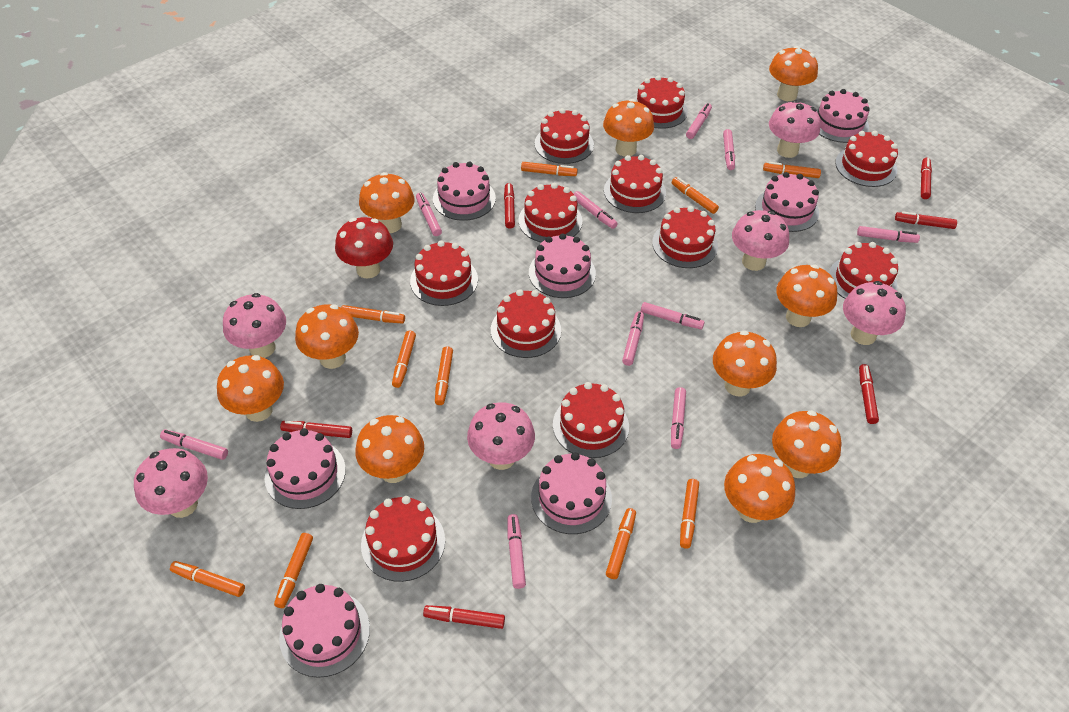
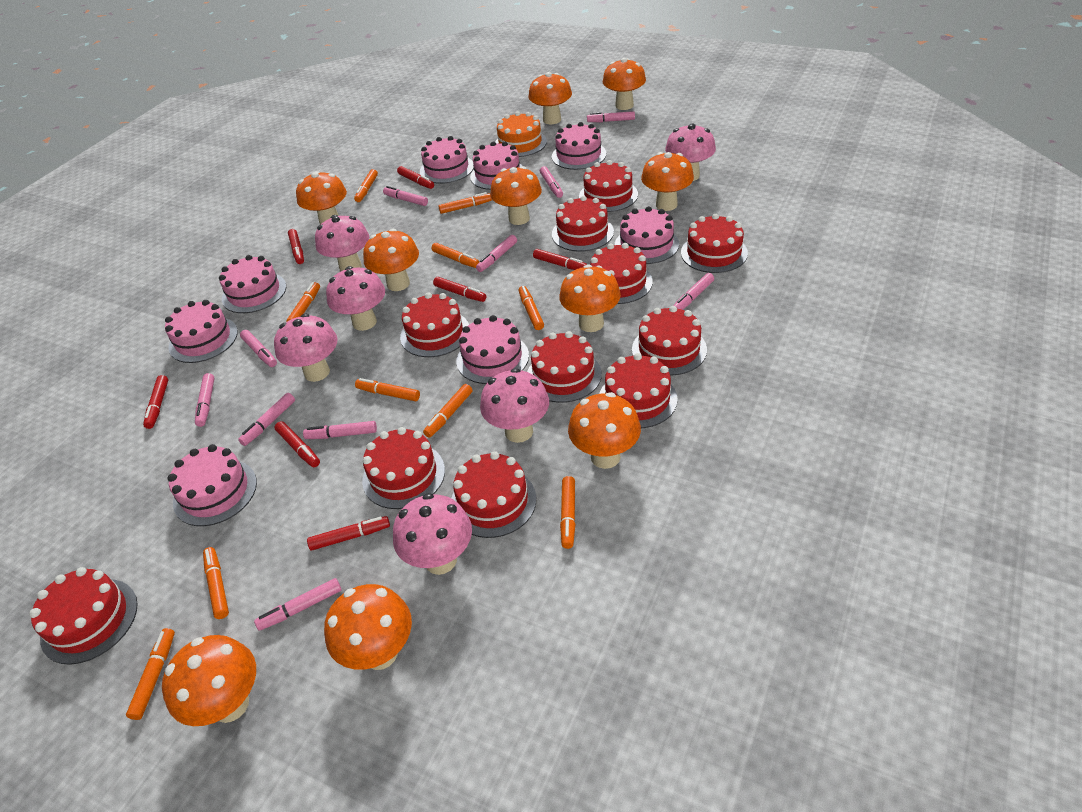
orange cake: 0 -> 1
pink cake: 7 -> 8
red marker: 6 -> 7
red mushroom: 1 -> 0

